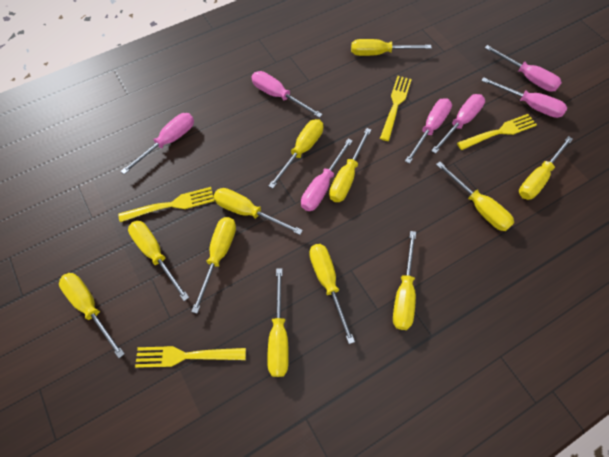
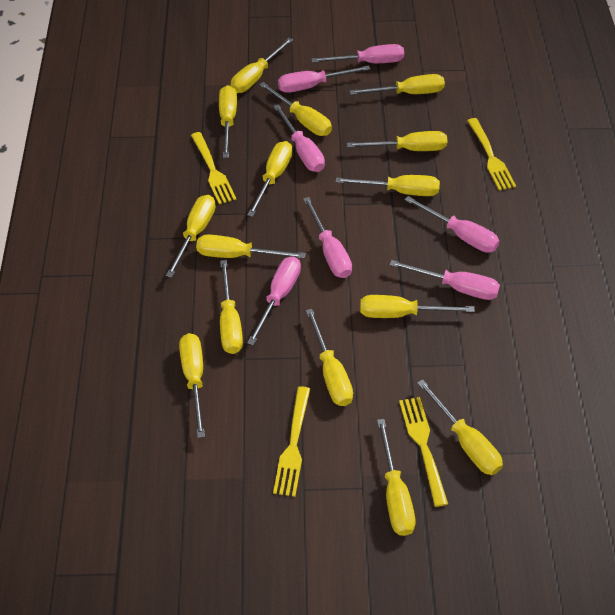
yellow screwdriver: 12 -> 15

